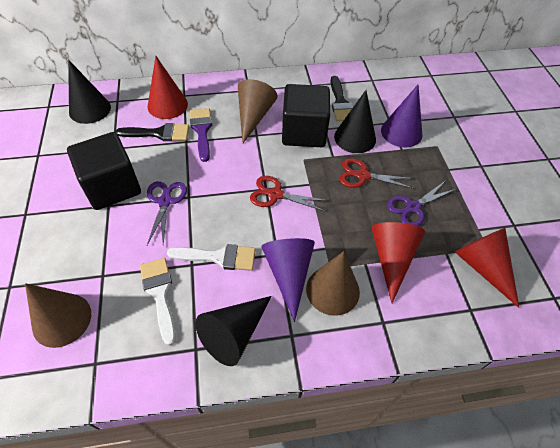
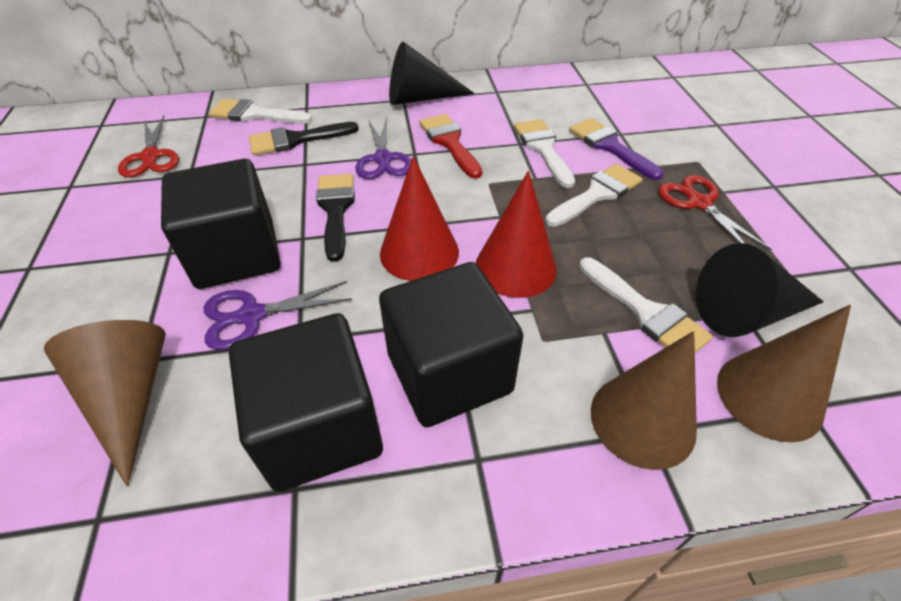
black cone: 3 -> 2
black cube: 2 -> 3
purple cone: 2 -> 0
red brush: 0 -> 1
red cone: 3 -> 2
white brush: 2 -> 4

